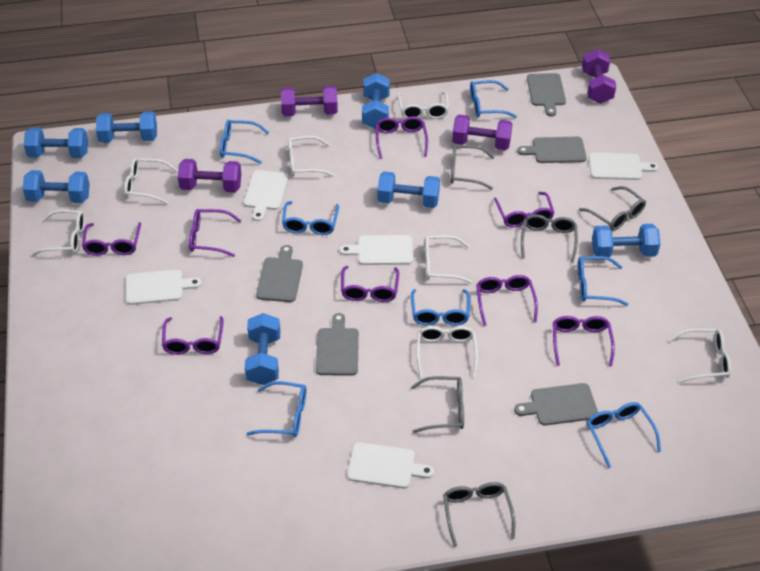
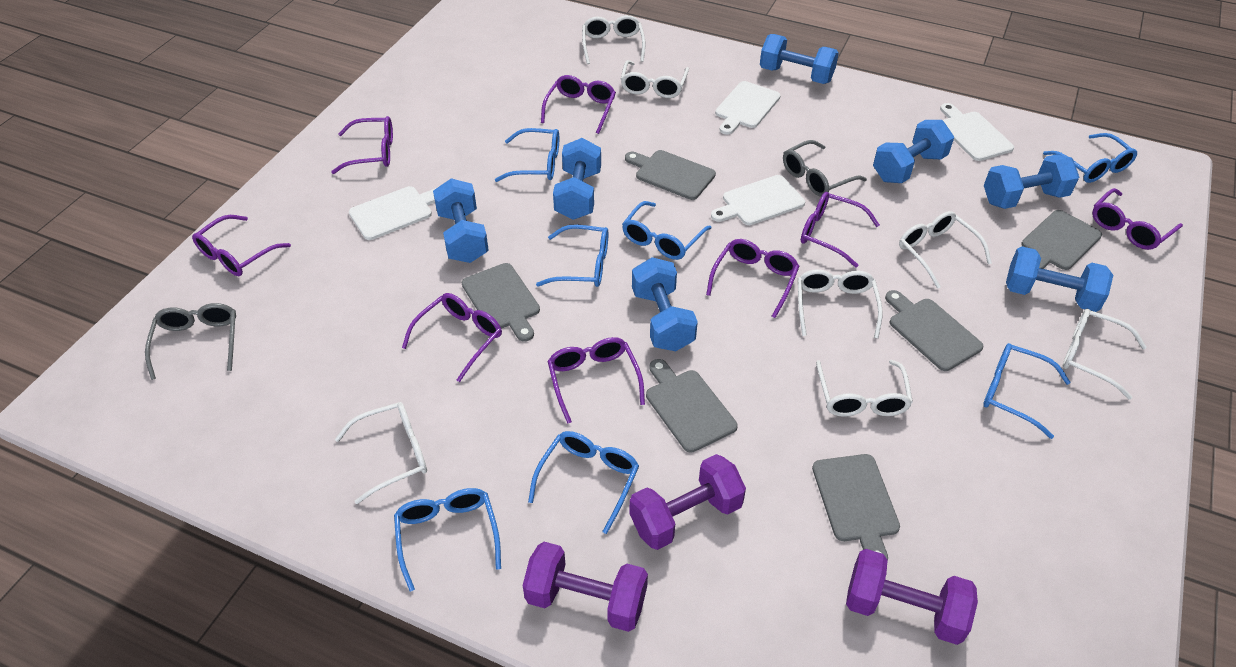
grey cutting board: 5 -> 6
grey glasses: 5 -> 2
purple dumbbell: 4 -> 3
white cutting board: 5 -> 4

